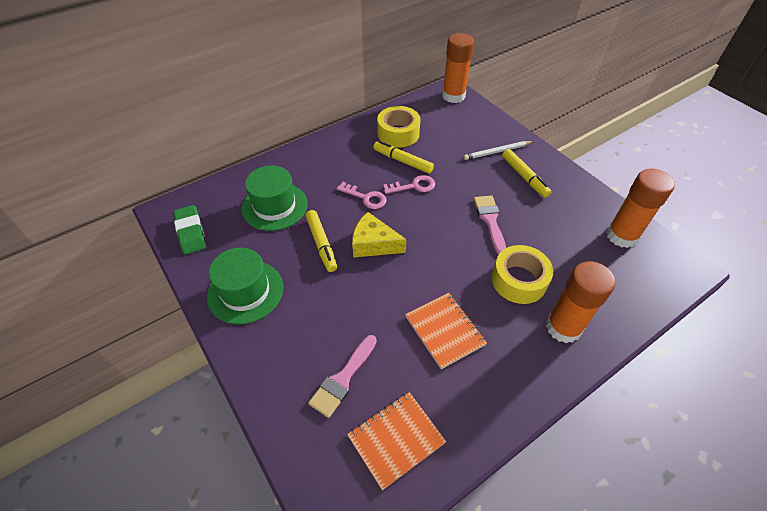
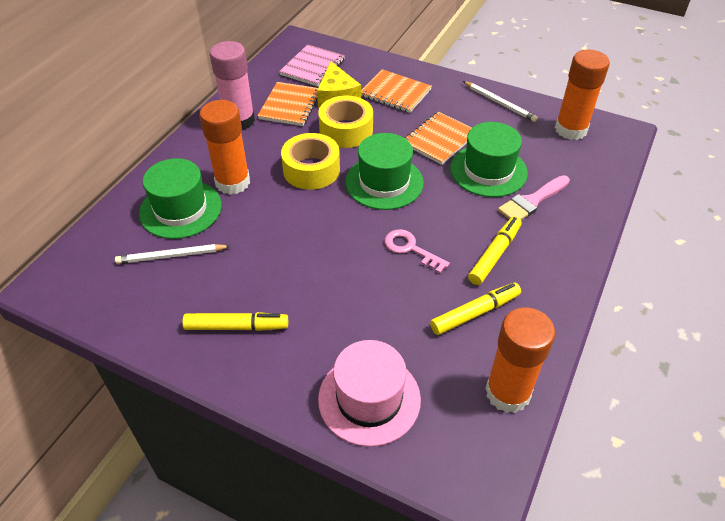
green eraser: 1 -> 0
green hat: 2 -> 3
orange notebook: 2 -> 3
pink brush: 2 -> 1
pink glue stick: 0 -> 1
pink hat: 0 -> 1
pink key: 2 -> 1
pink notebook: 0 -> 1
white pencil: 1 -> 2

